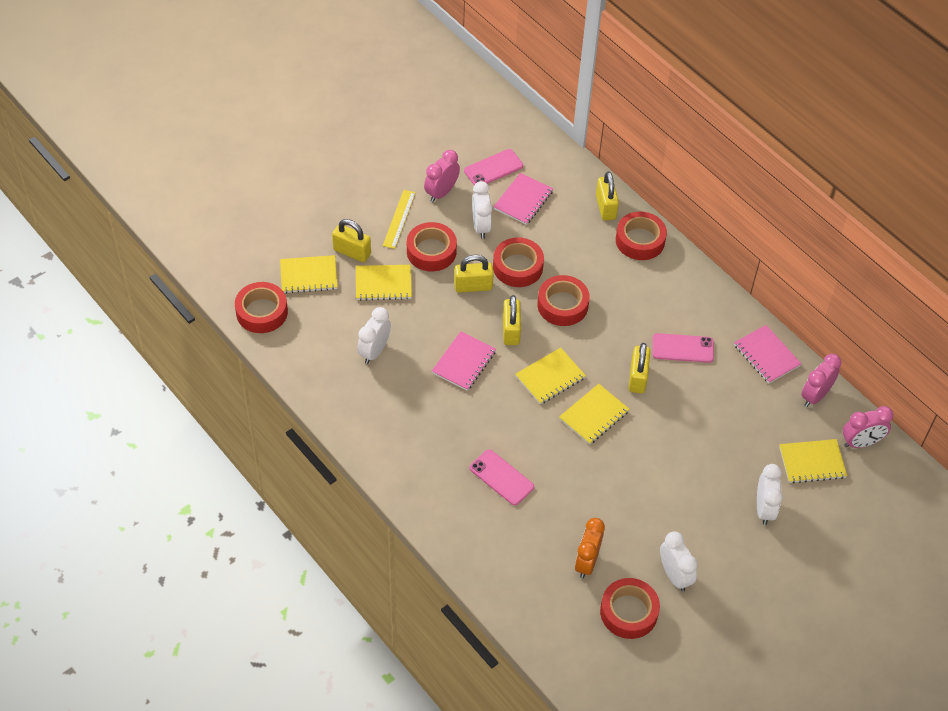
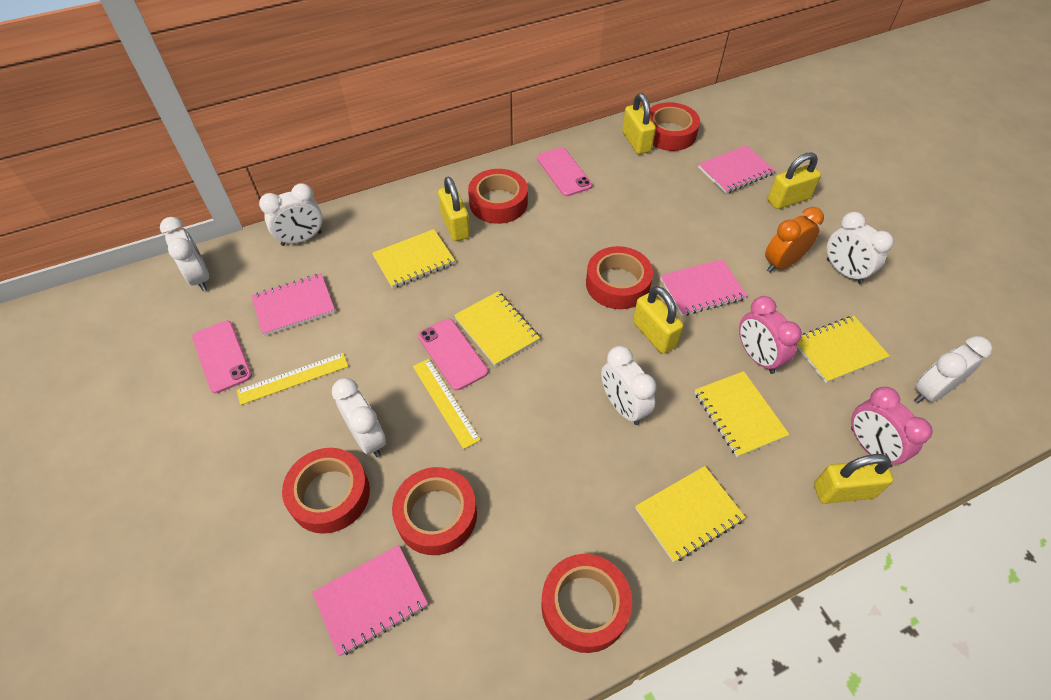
pink clock: 3 -> 2
pink notebook: 3 -> 4
white clock: 4 -> 6
yellow ruler: 1 -> 2

